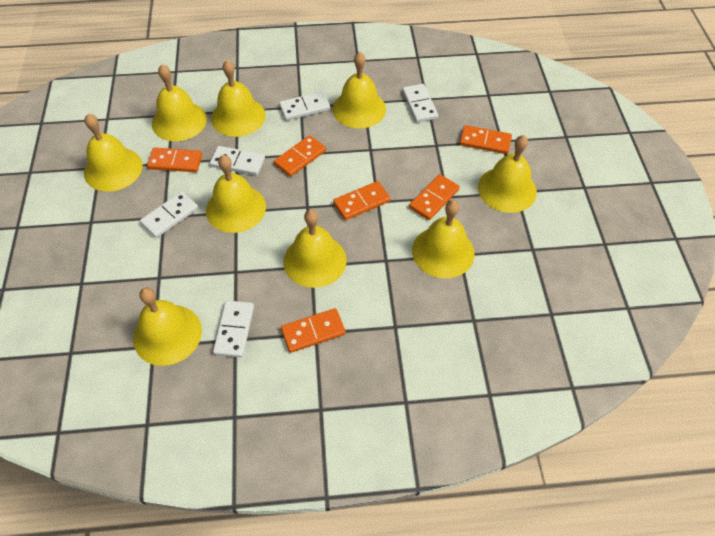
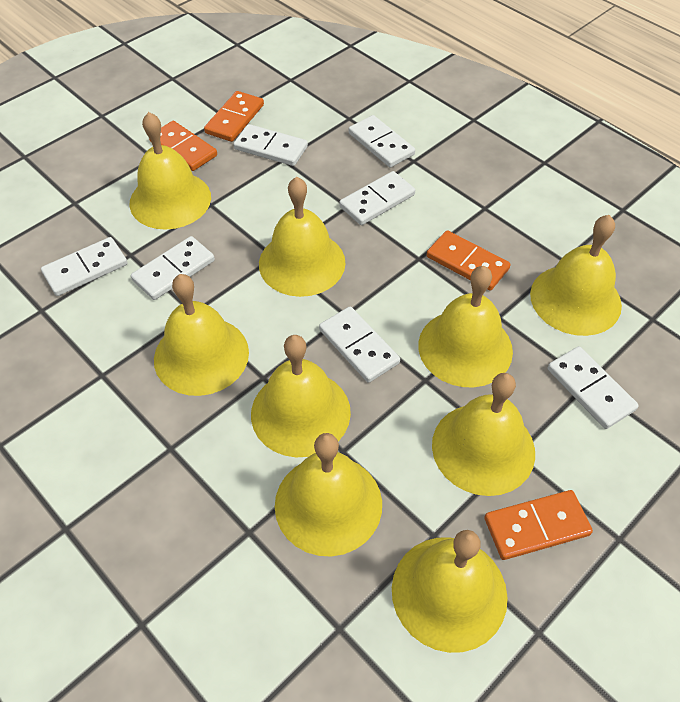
orange domino: 6 -> 4
white domino: 5 -> 7

